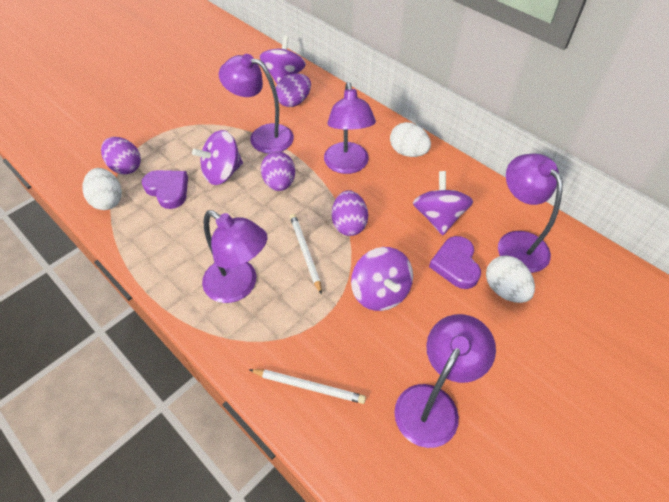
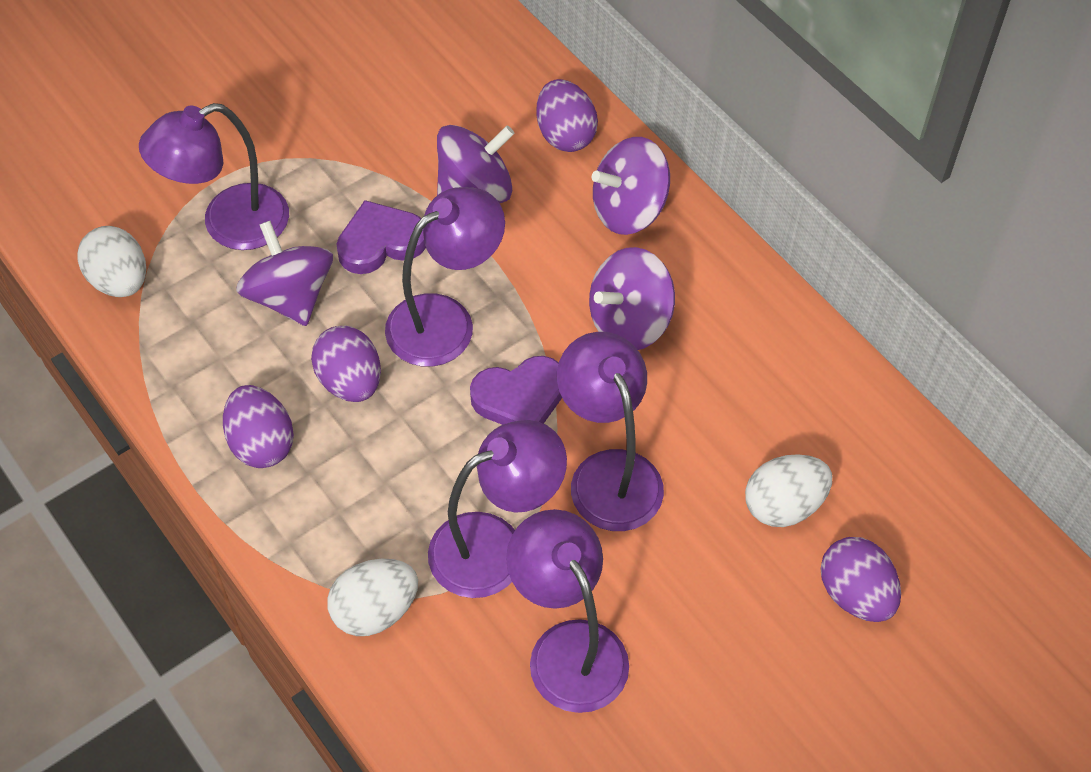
white pencil: 2 -> 0

